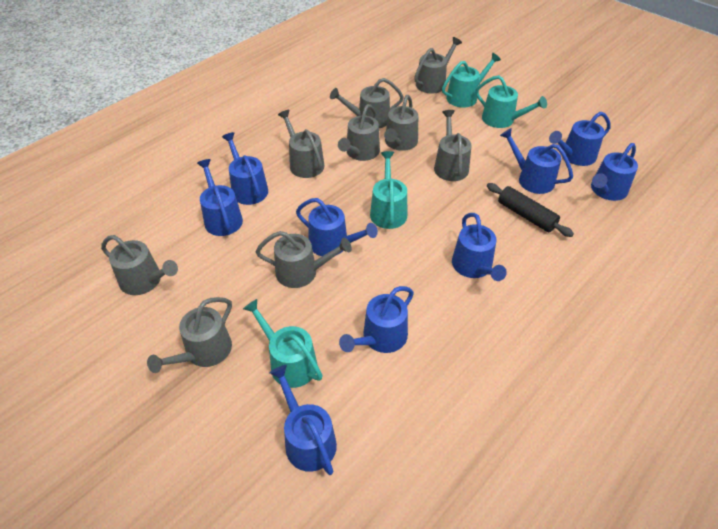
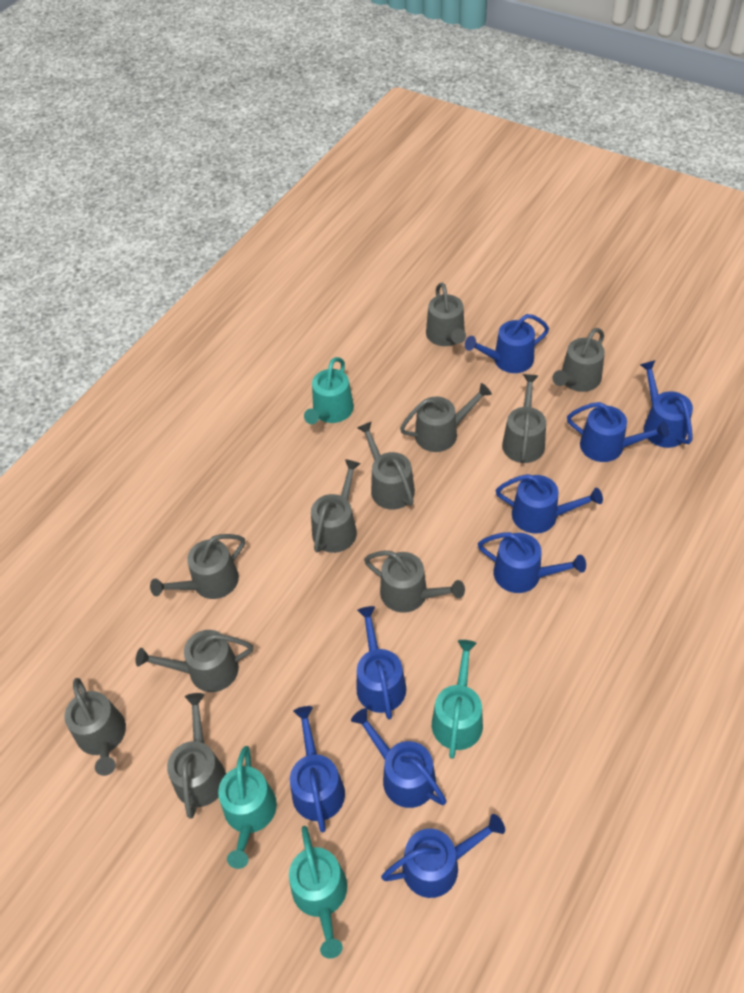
black rolling pin: 1 -> 0
grey watering can: 9 -> 11

